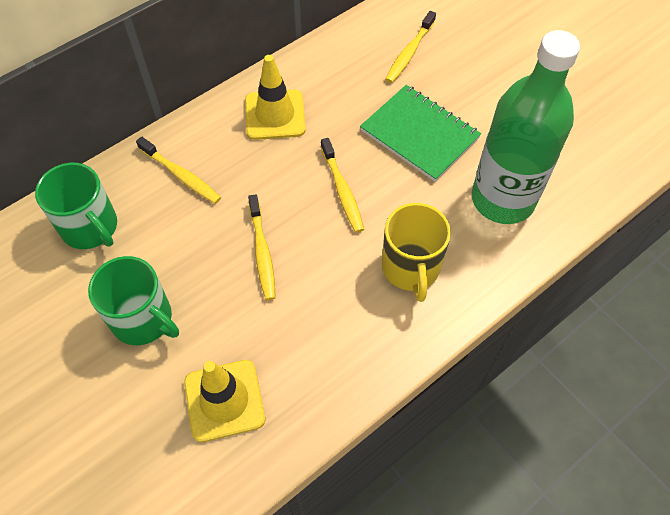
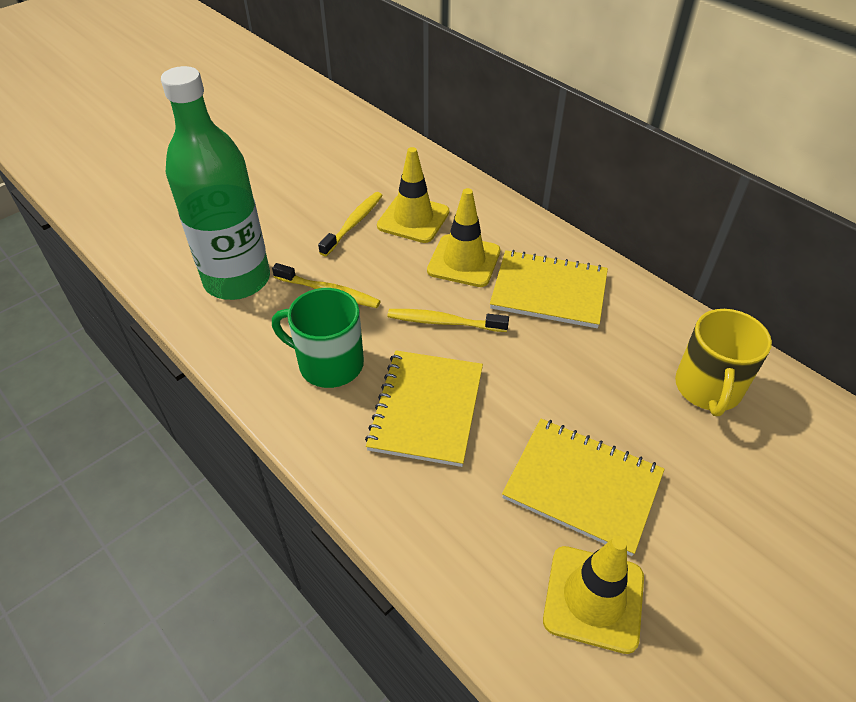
green mug: 2 -> 1
green notebook: 1 -> 0
yellow notebook: 0 -> 3
yellow toothbrush: 4 -> 3
yellow traffic cone: 2 -> 3

